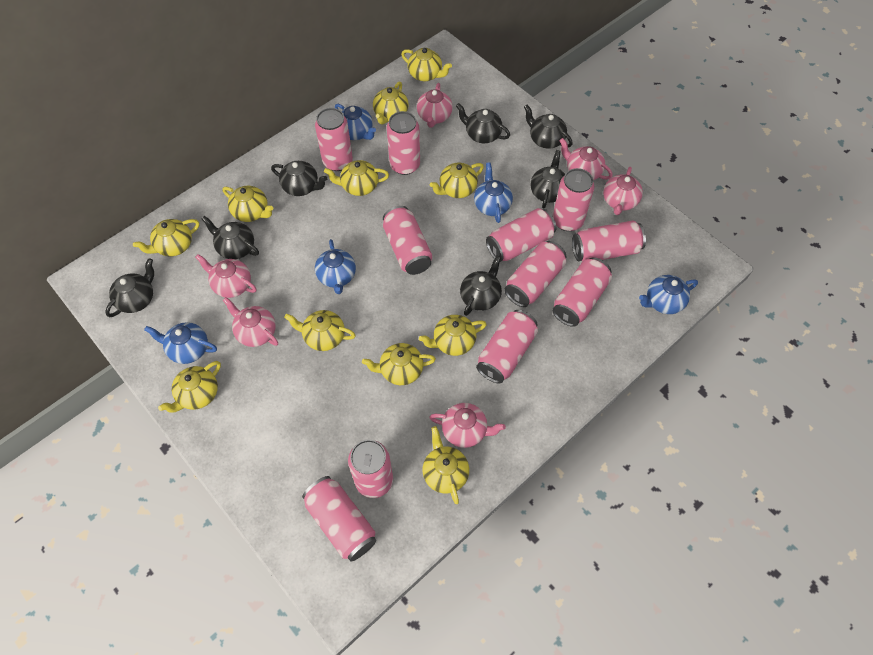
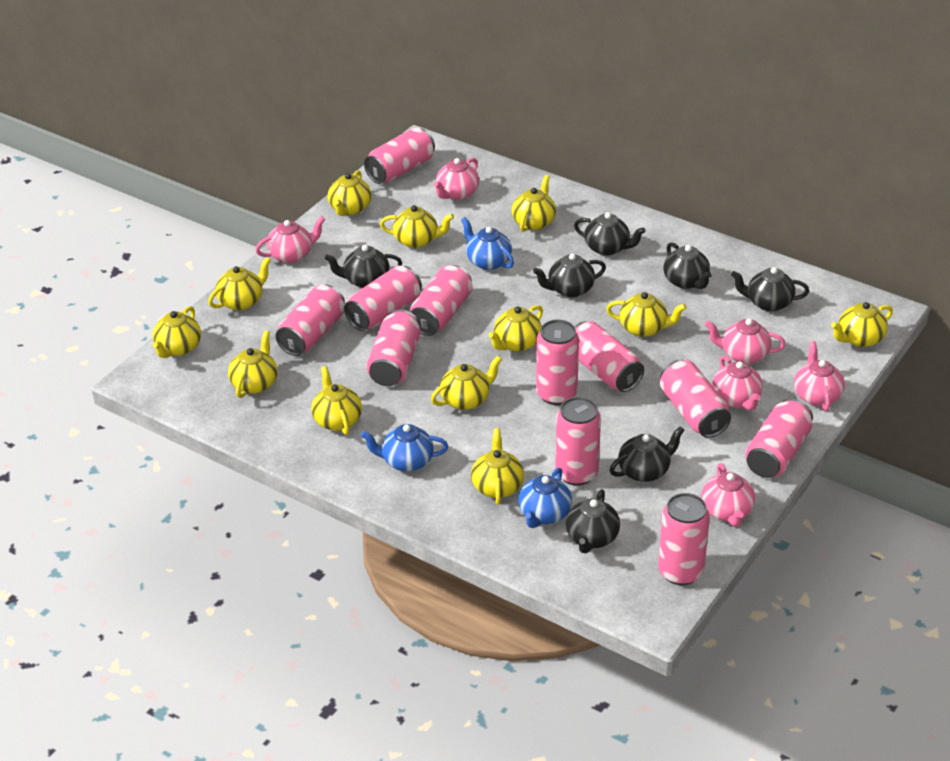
blue teapot: 5 -> 3
yellow teapot: 11 -> 12

